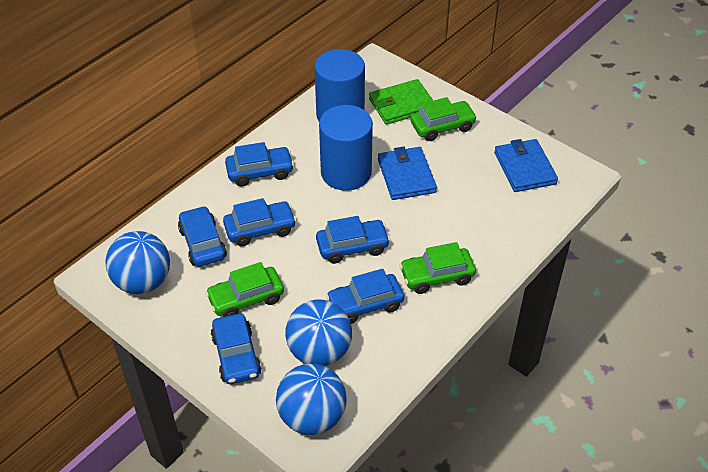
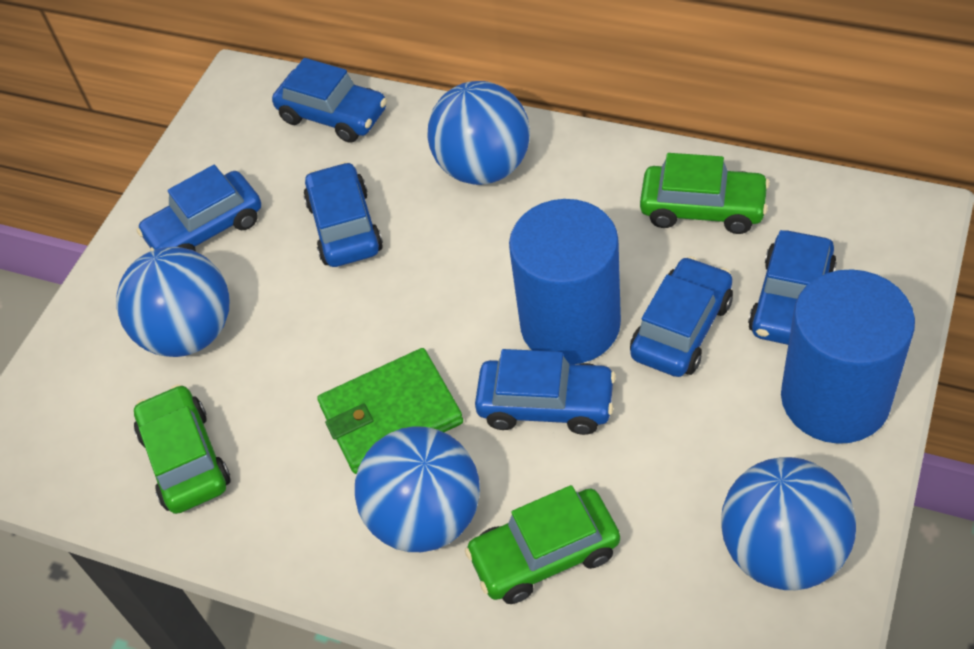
blue ball: 3 -> 4
blue wallet: 2 -> 0

